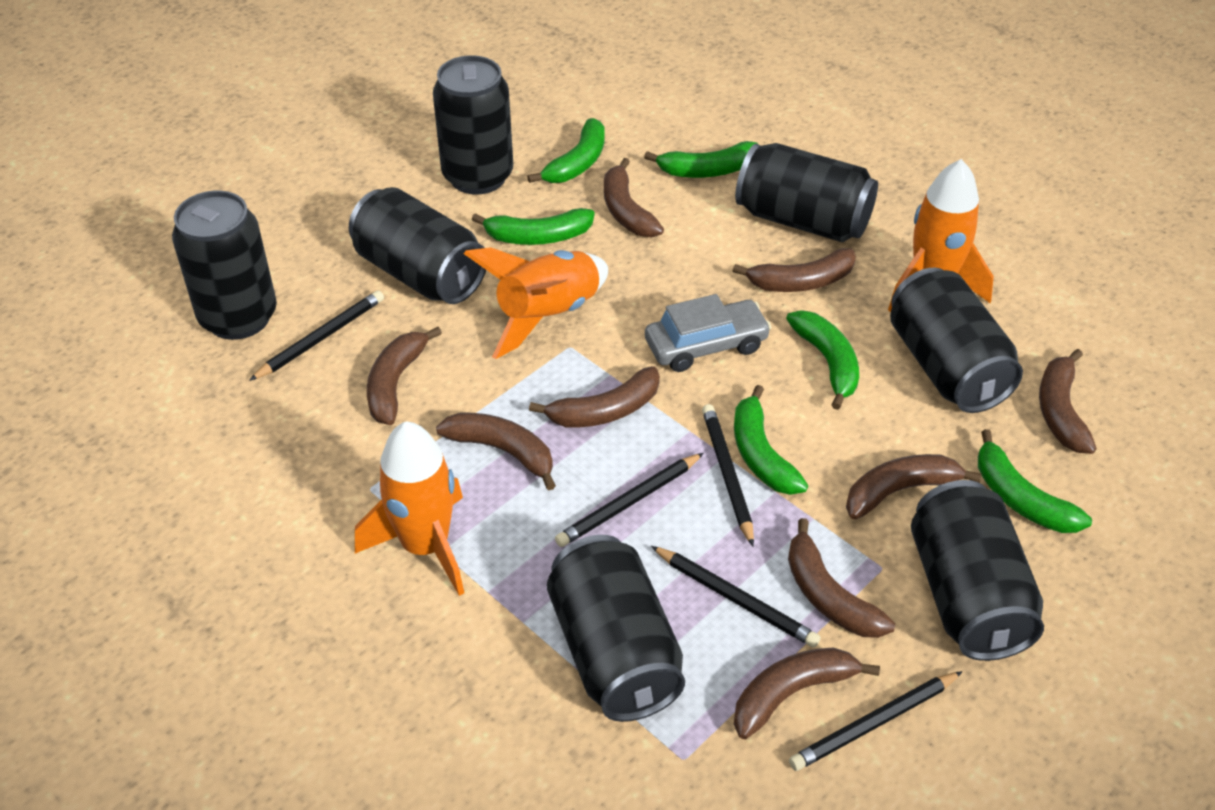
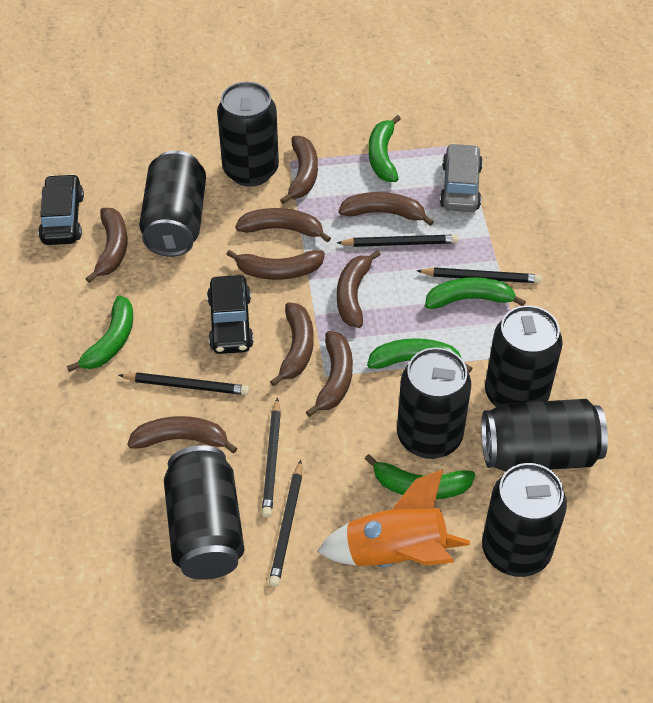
black car: 0 -> 2
green banana: 6 -> 5
orange rocket: 3 -> 1

